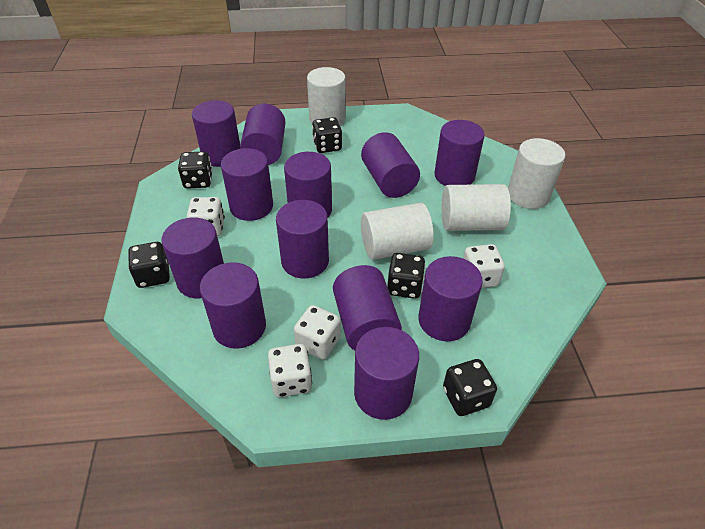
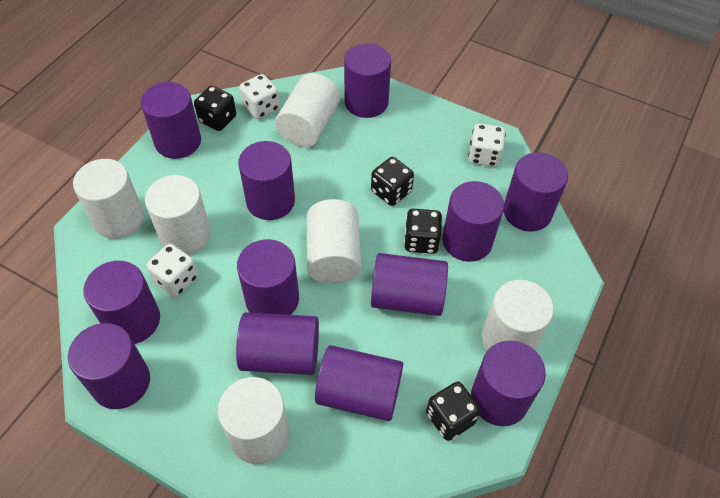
black dice: 5 -> 4
white cylinder: 4 -> 6
white dice: 4 -> 3

